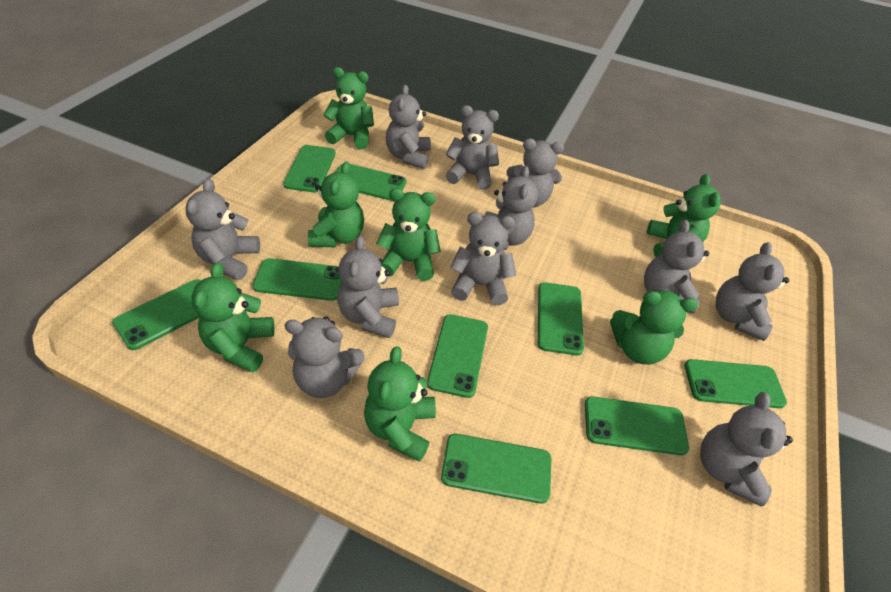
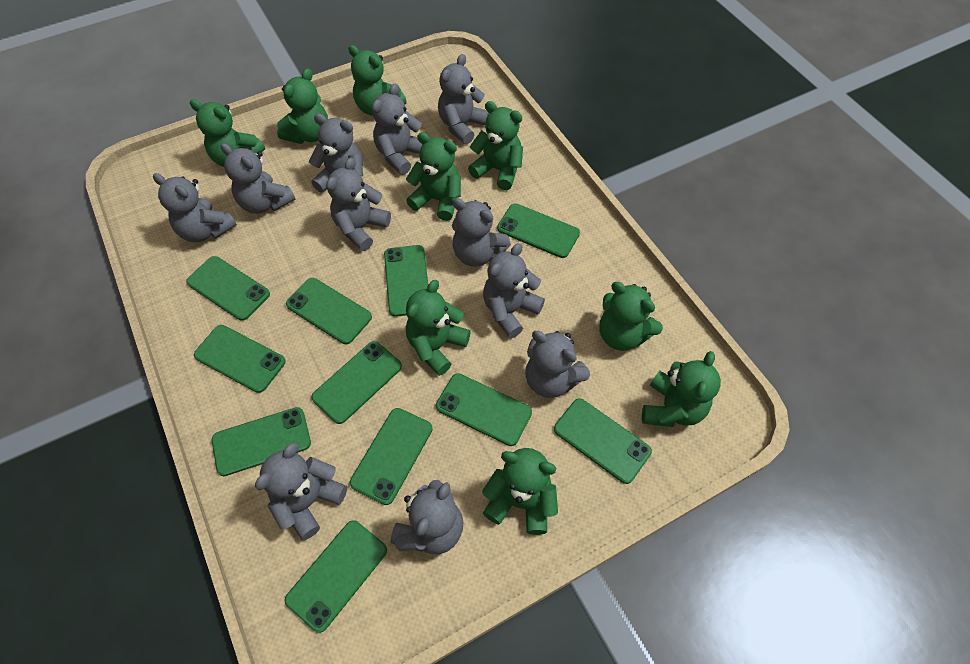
green phone: 9 -> 11
green teddy bear: 7 -> 9

